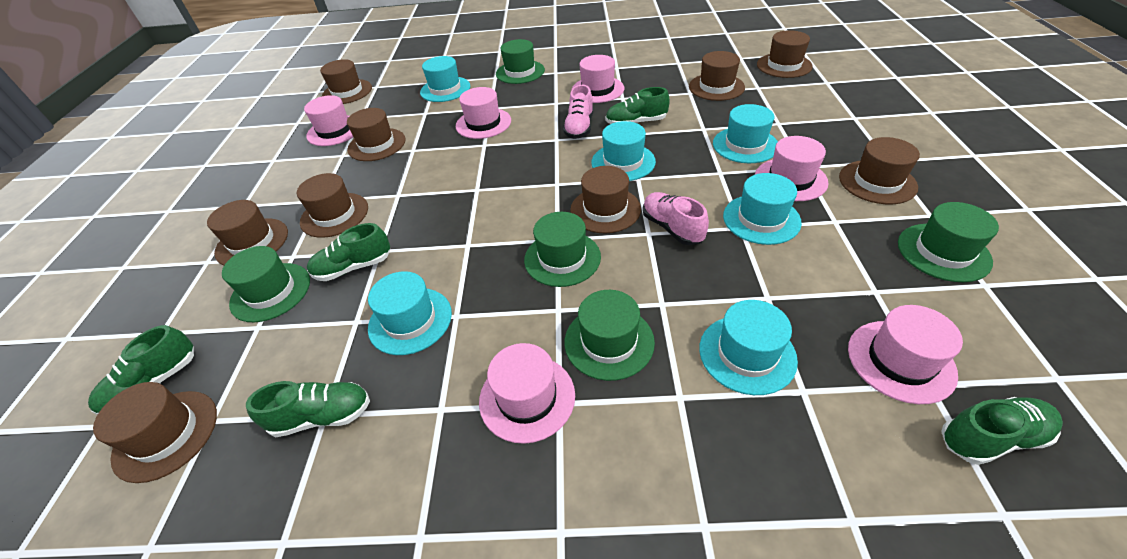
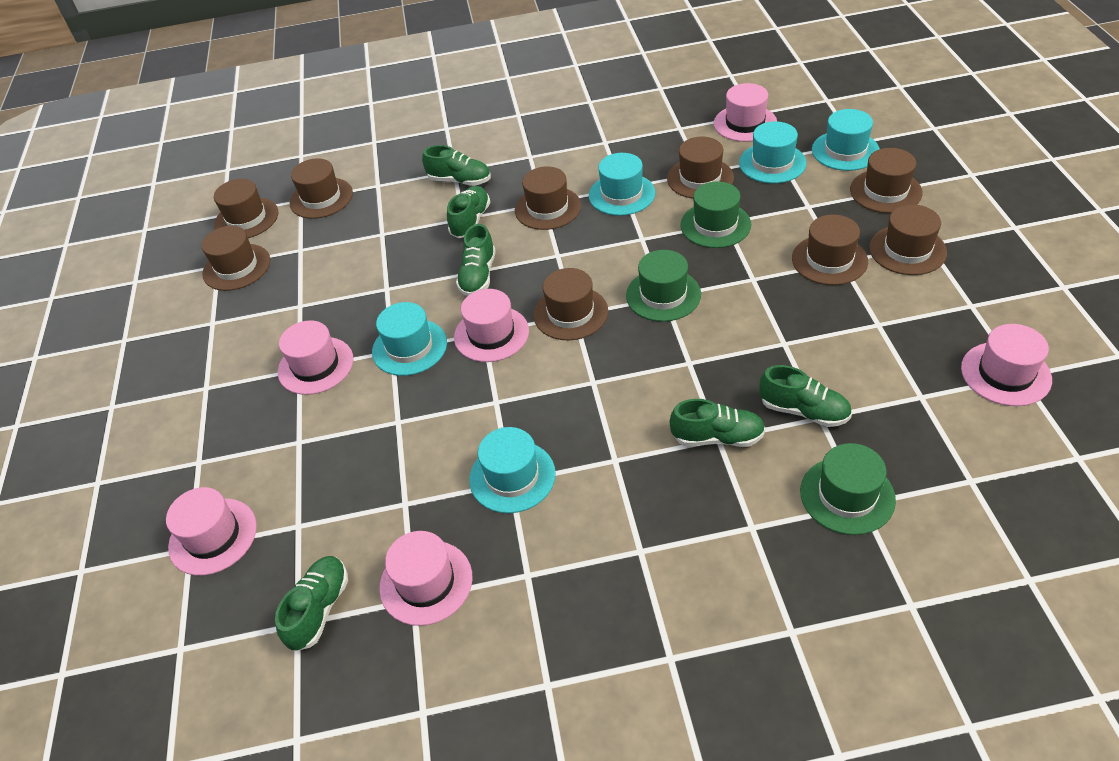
green hat: 5 -> 3
green shoe: 5 -> 6
pink shoe: 2 -> 0
turquoise hat: 6 -> 5

